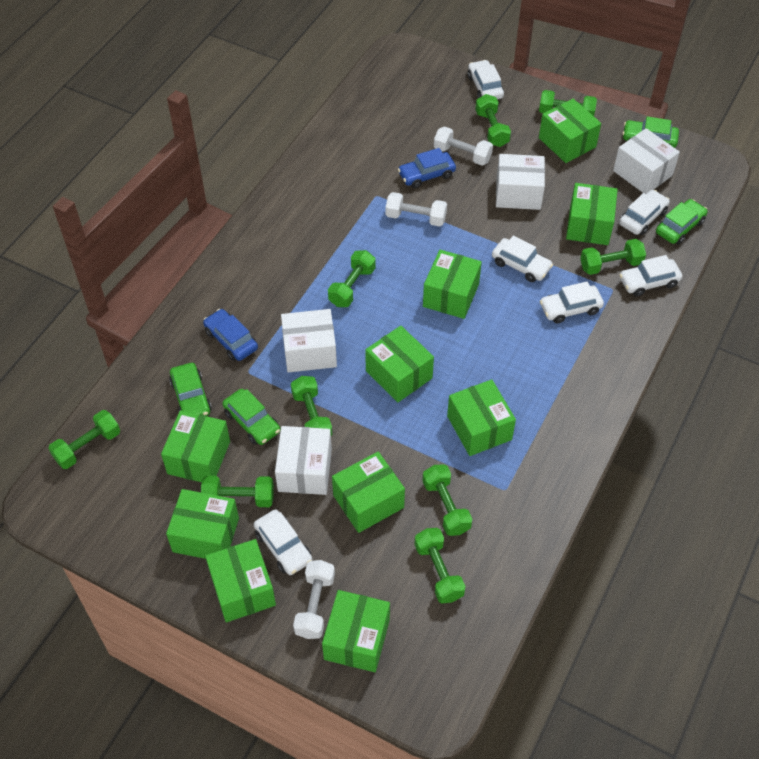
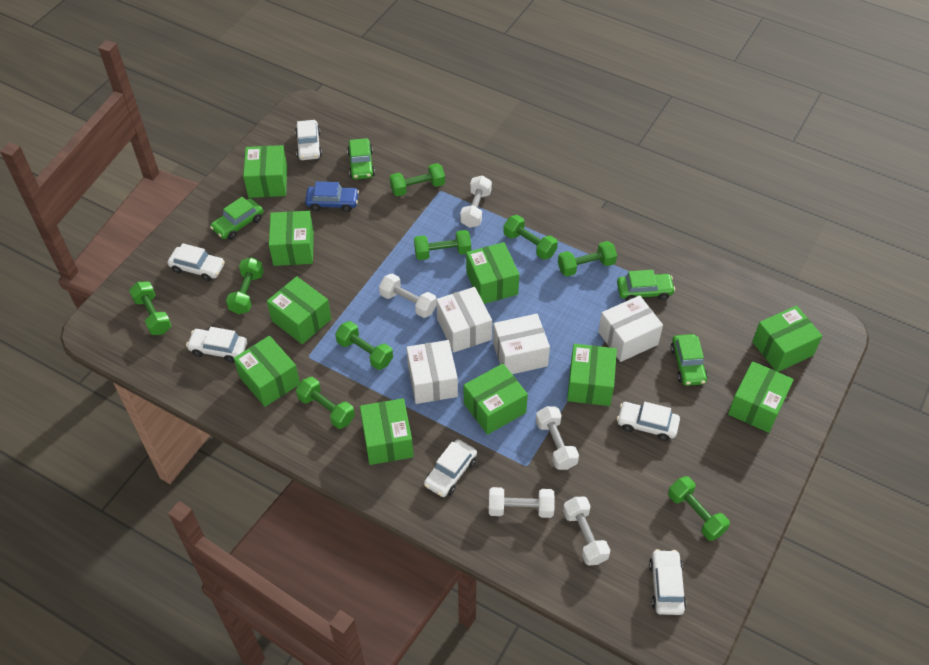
blue car: 2 -> 1
white dumbbell: 3 -> 5

